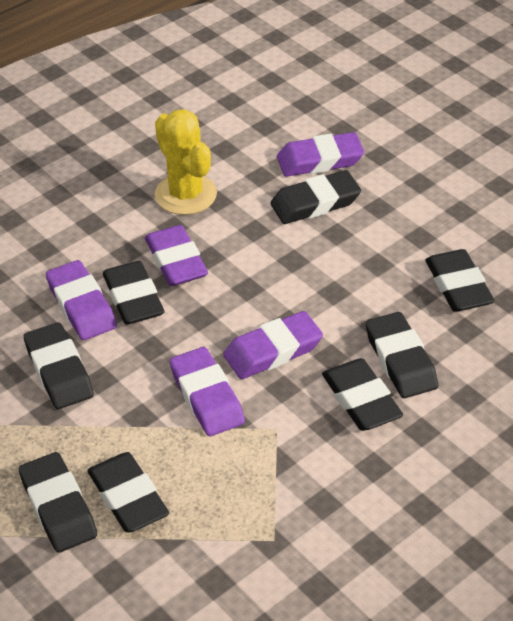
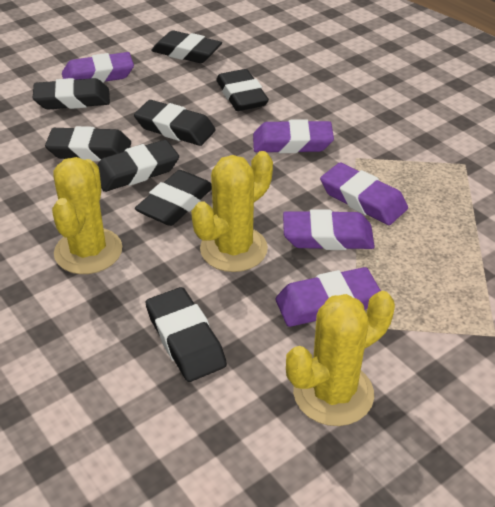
yellow cactus: 1 -> 3

